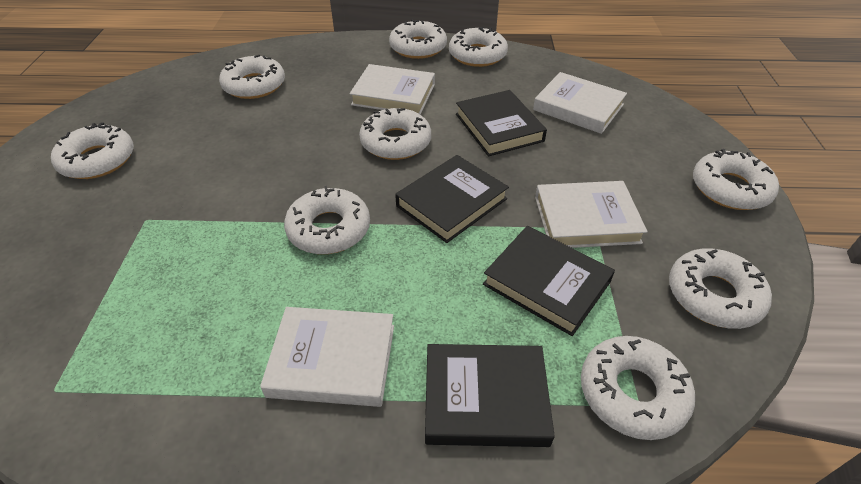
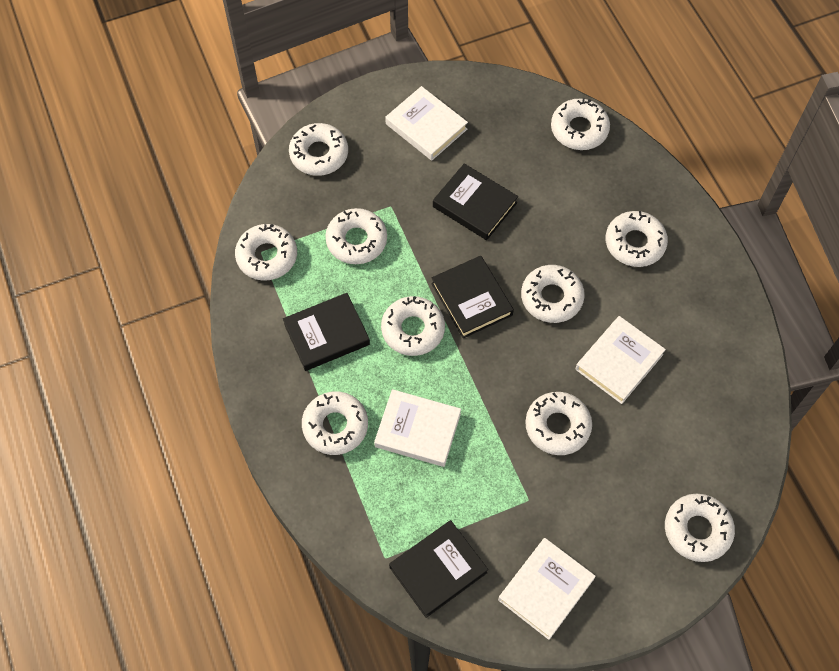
white donut: 9 -> 10

